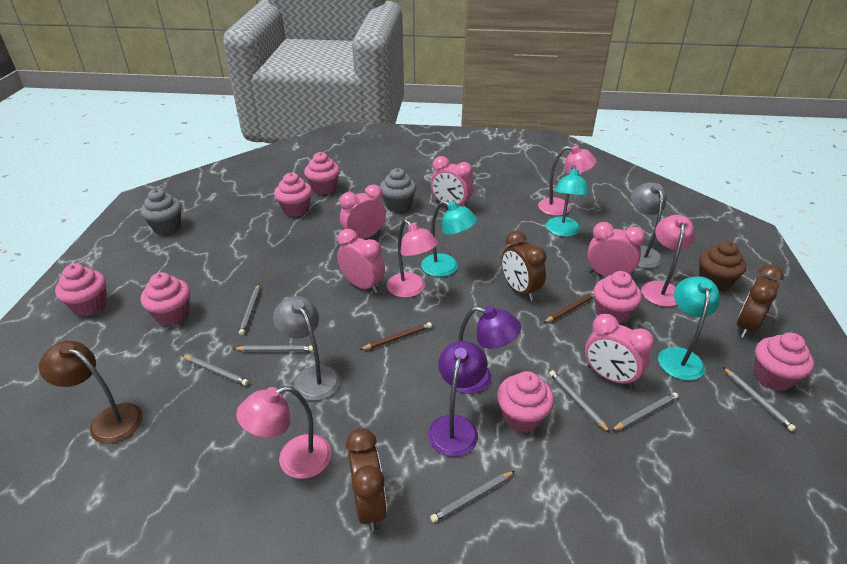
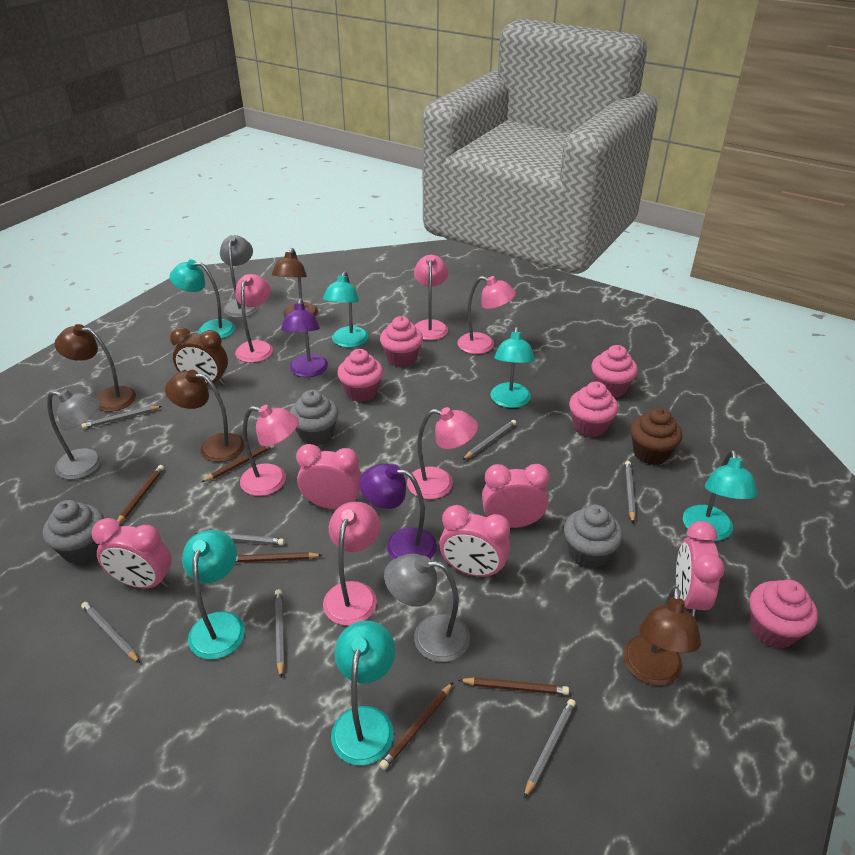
brown clock: 3 -> 1
brown lamp: 1 -> 4
brown pencil: 2 -> 5
grey cupcake: 2 -> 3
grey lamp: 2 -> 3
pink cupcake: 7 -> 5
pink lamp: 4 -> 6
turquoise lamp: 3 -> 6

